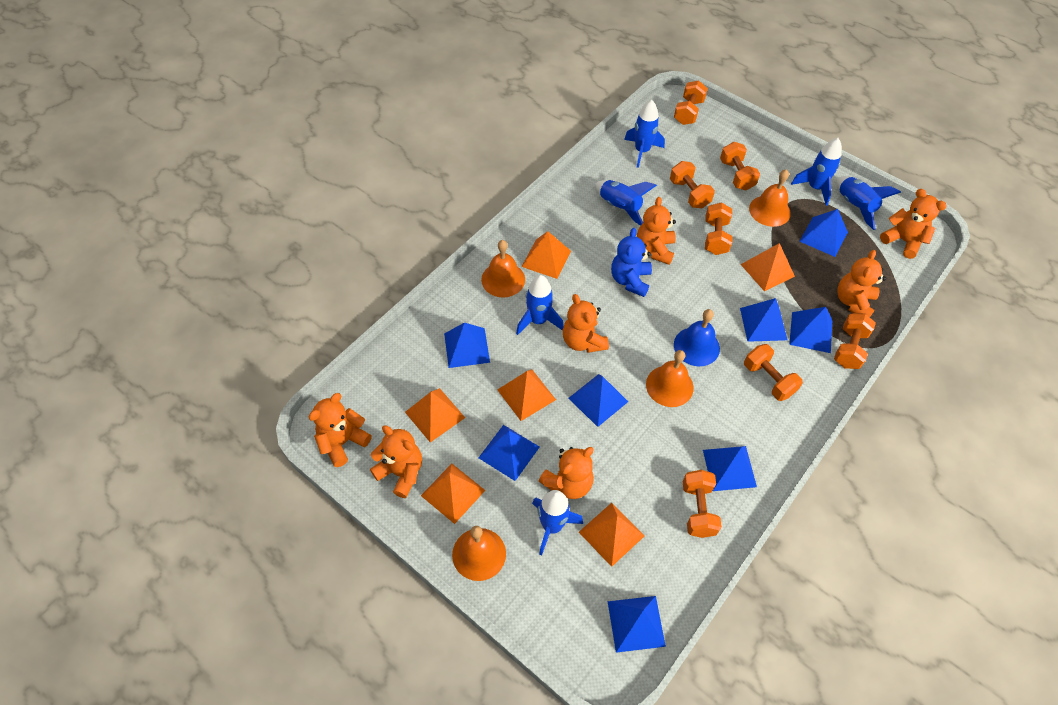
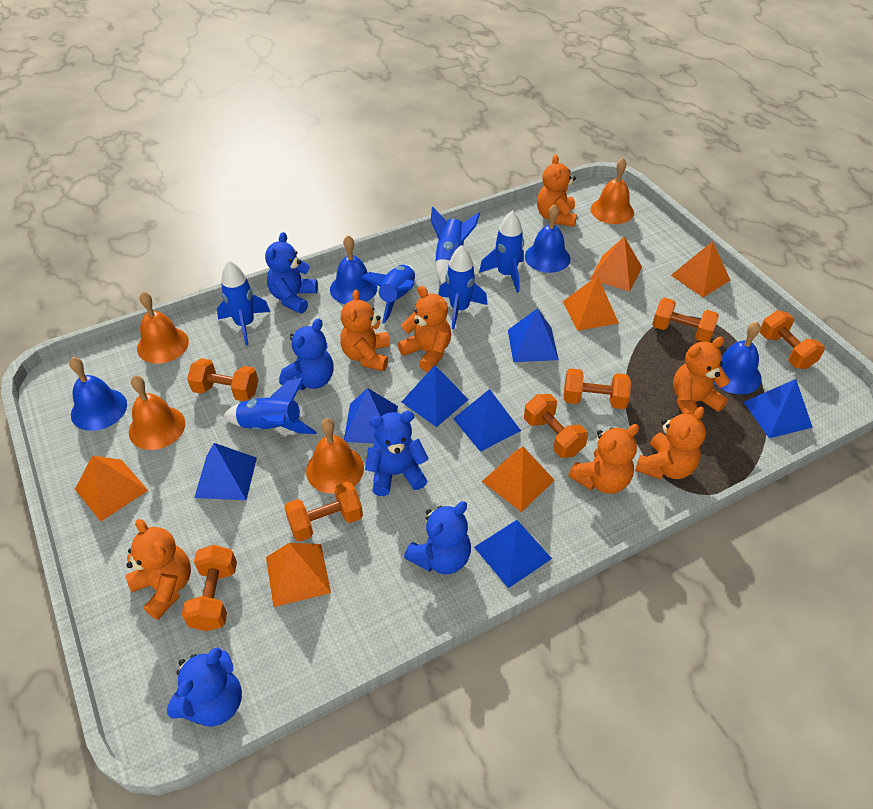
blue bell: 1 -> 4
blue pyramid: 8 -> 7
blue teddy bear: 1 -> 5

